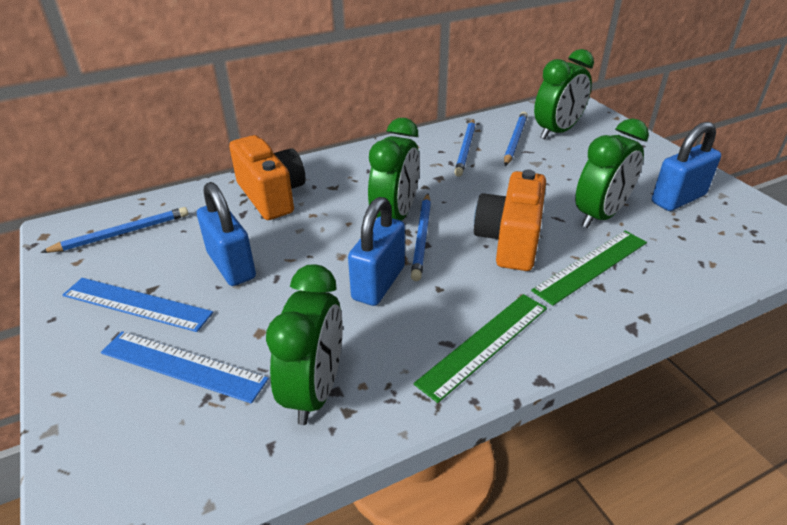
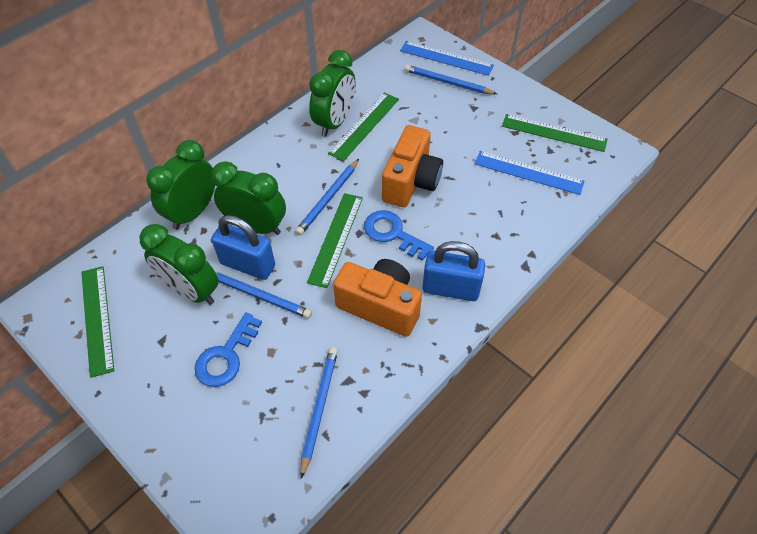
blue key: 0 -> 2
blue padlock: 3 -> 2
green ruler: 2 -> 4

